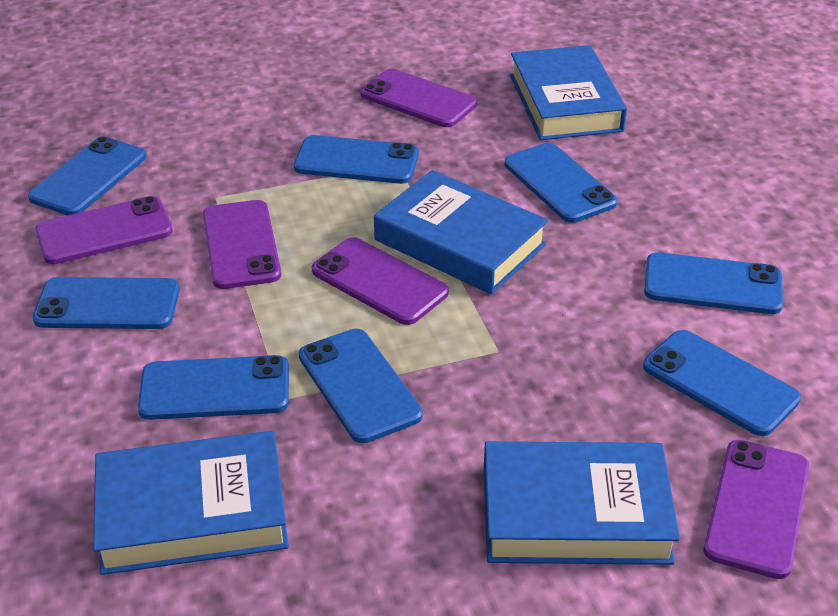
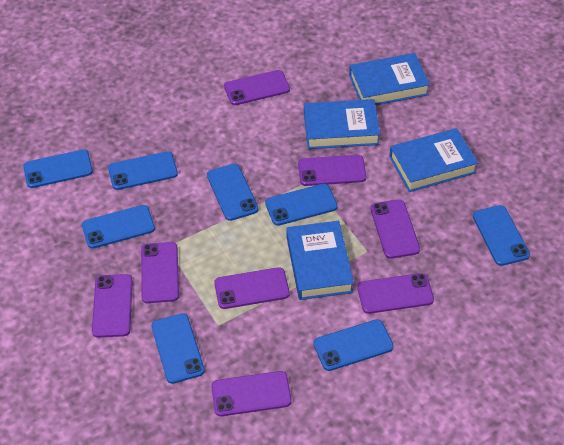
purple phone: 5 -> 8

